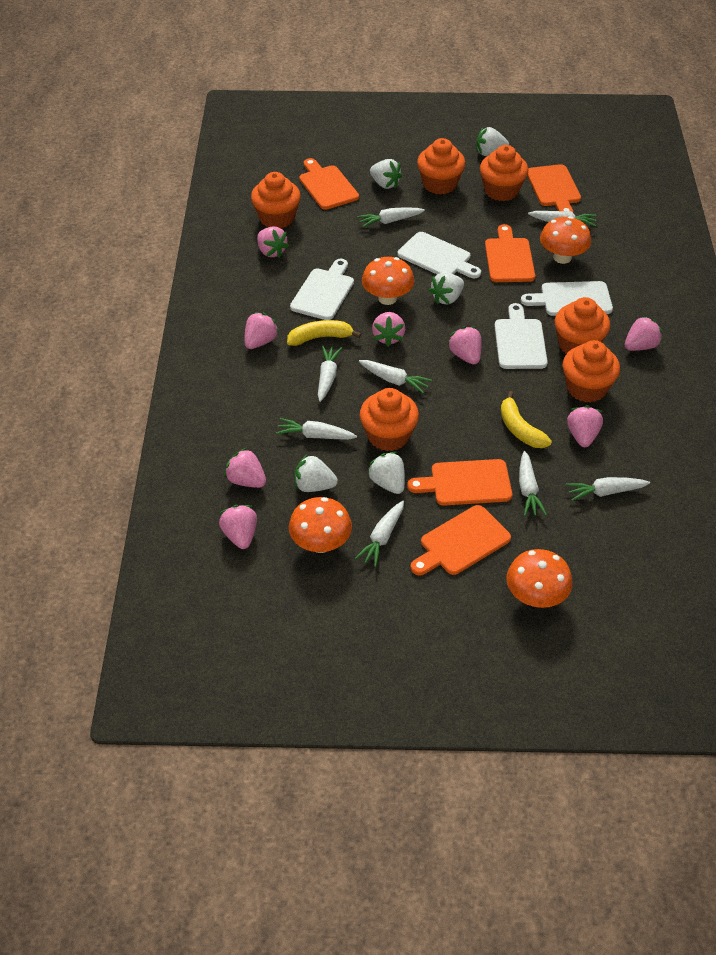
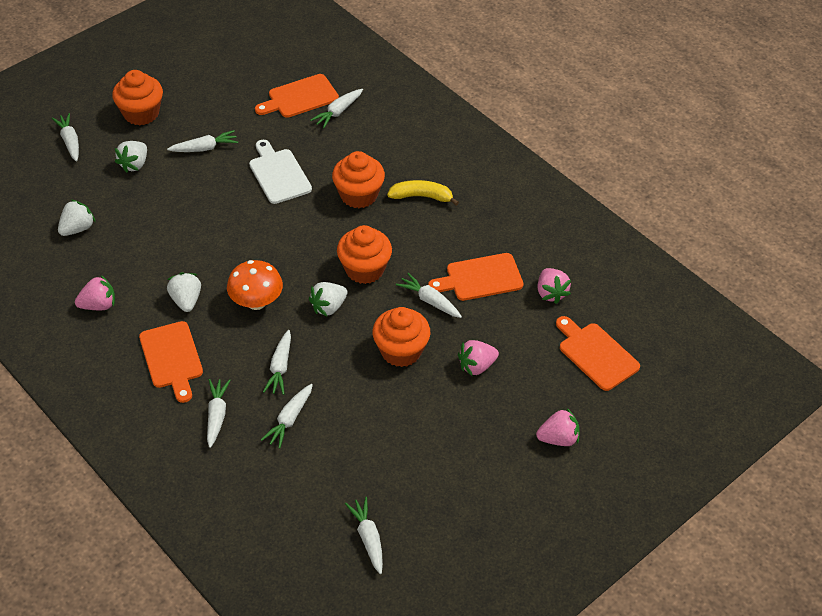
orange cupcake: 6 -> 4
orange cutting board: 5 -> 4
orange mushroom: 4 -> 1
pink strawberry: 8 -> 4
white cutting board: 4 -> 1
white strawberry: 5 -> 4
yellow banana: 2 -> 1

